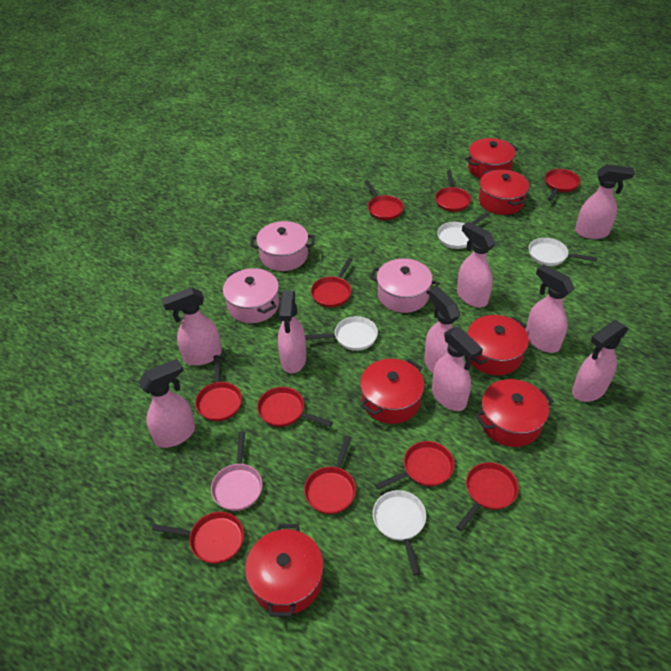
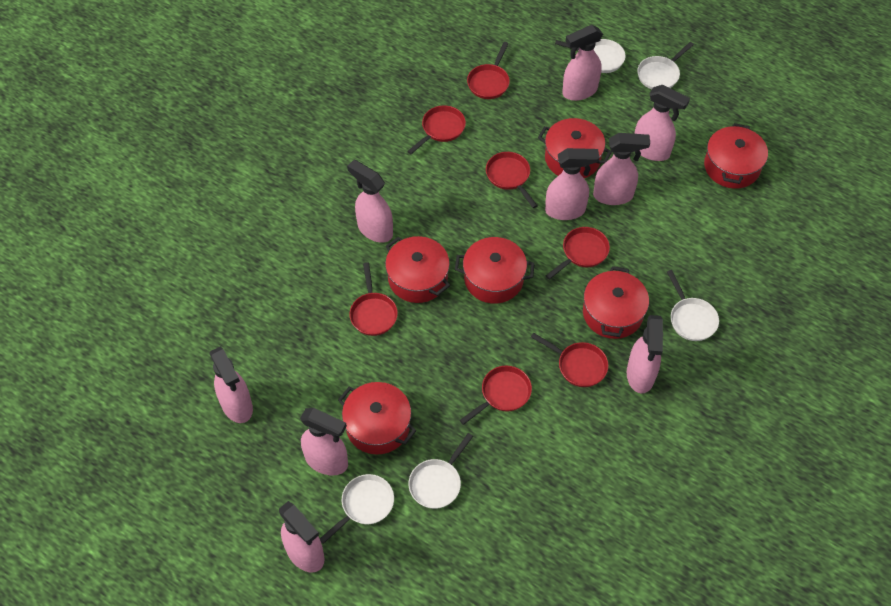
pink pan: 1 -> 0
pink pot: 3 -> 0
red pan: 10 -> 7
white pan: 4 -> 5

